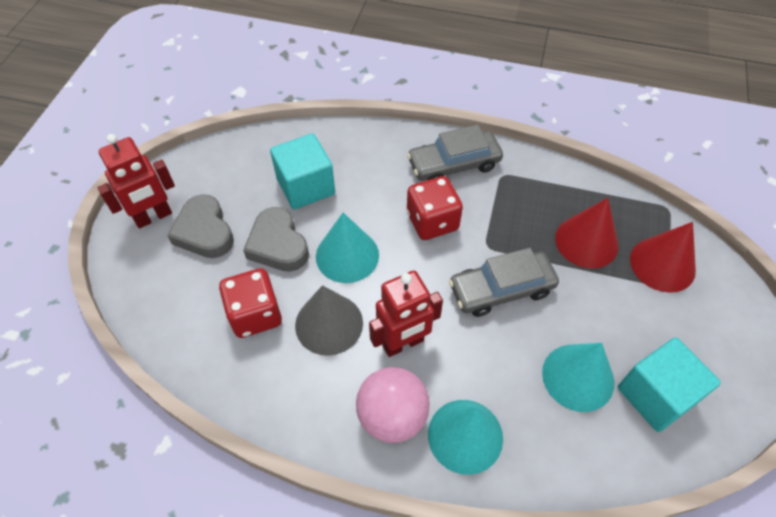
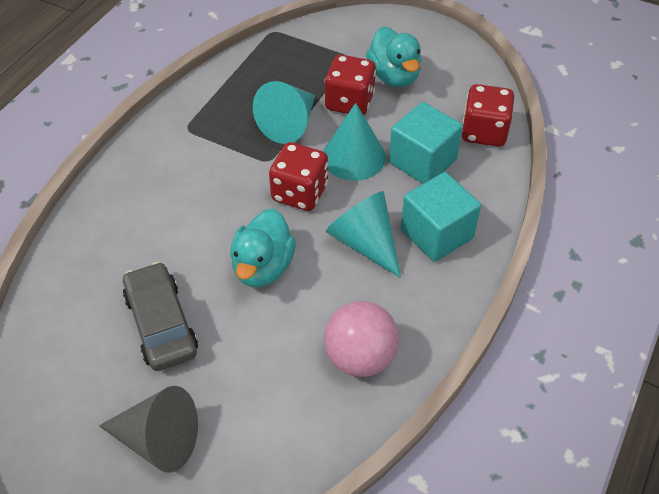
grey car: 2 -> 1
grey heart: 2 -> 0
red cone: 2 -> 0
red dice: 2 -> 3
red robot: 2 -> 0
turquoise duck: 0 -> 2

